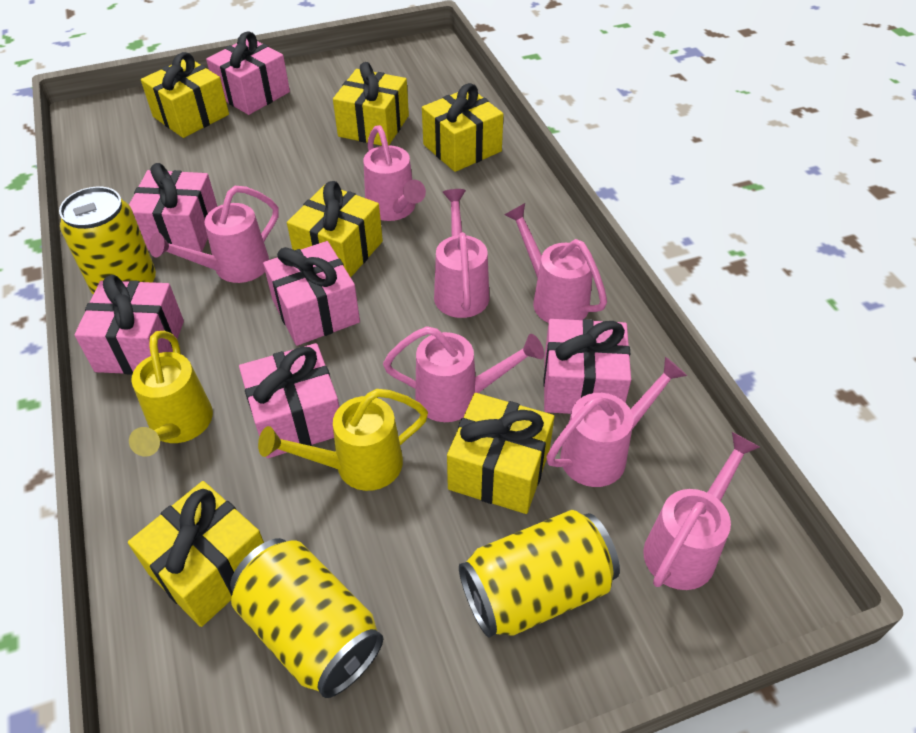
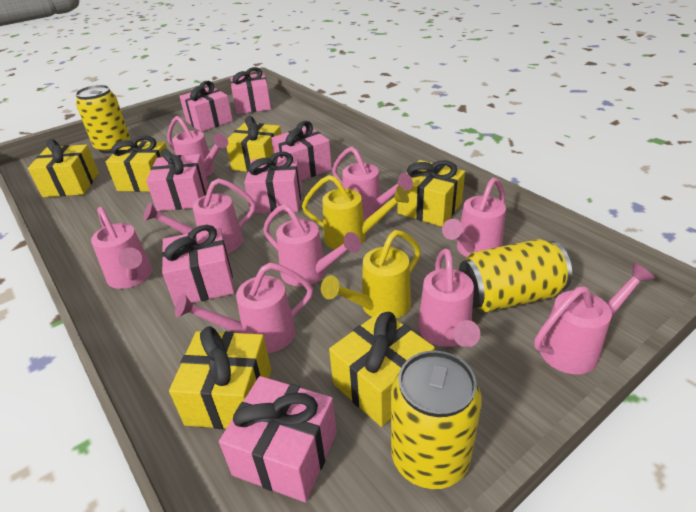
pink gift: 6 -> 7
pink watering can: 7 -> 9

